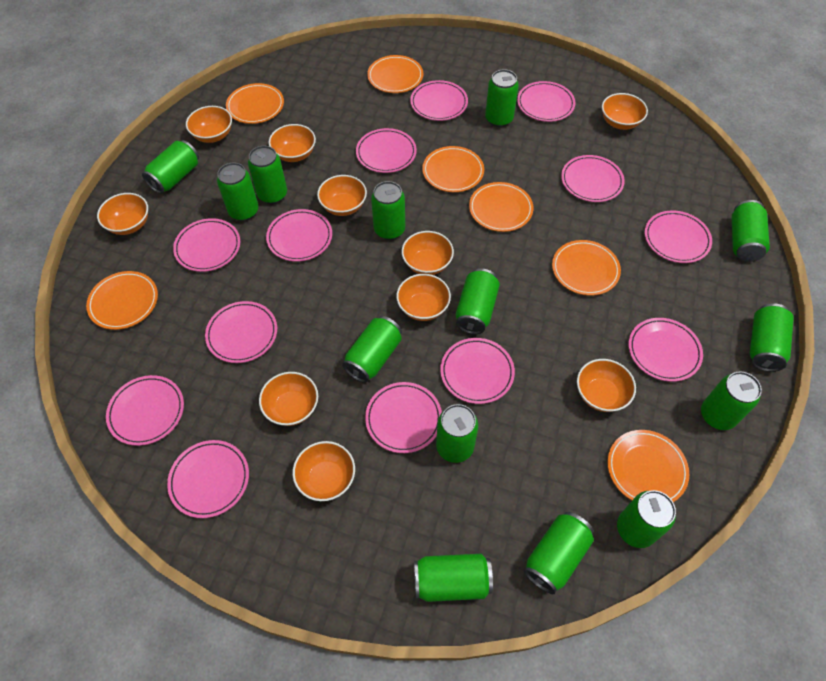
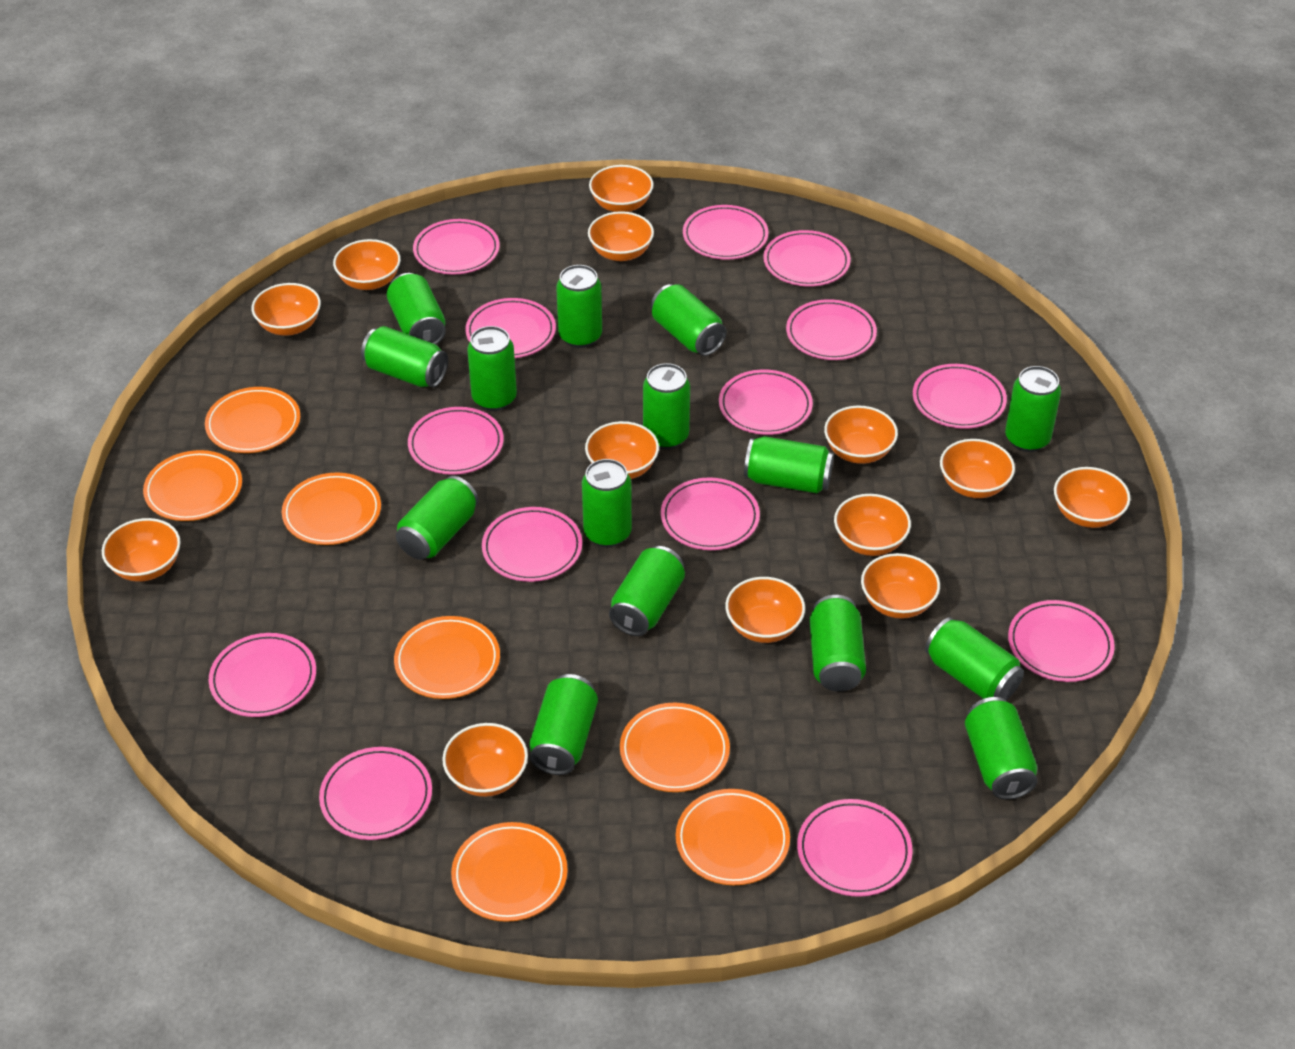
green can: 14 -> 15
orange bowl: 10 -> 13
pink plate: 13 -> 14

